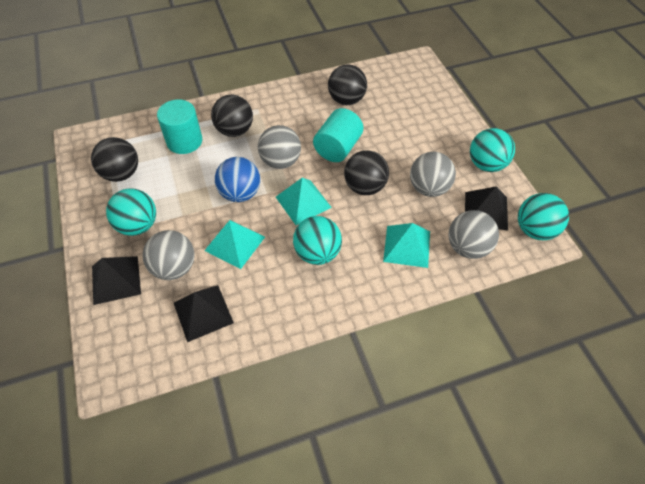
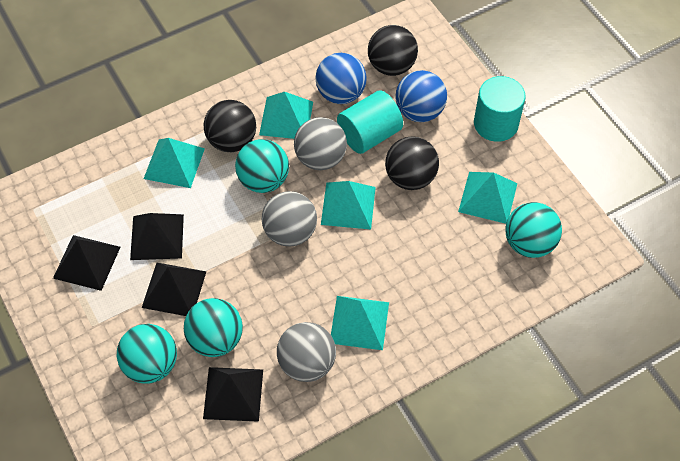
black ball: 4 -> 3
black pyramid: 3 -> 4
blue ball: 1 -> 2
grey ball: 4 -> 3
turquoise pyramid: 3 -> 5

